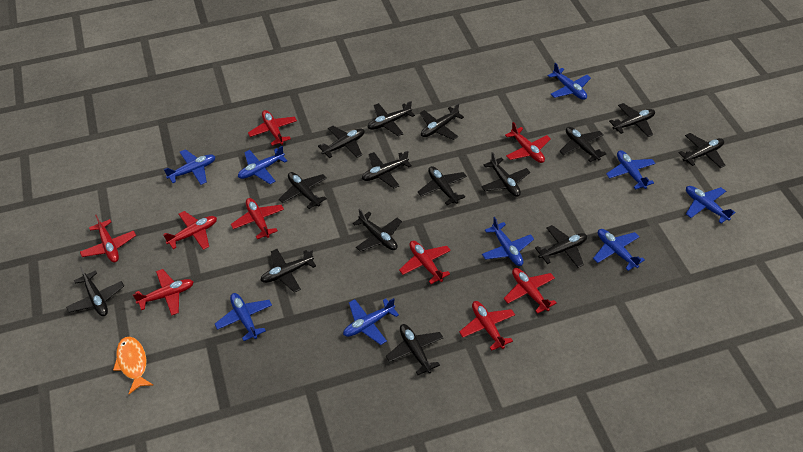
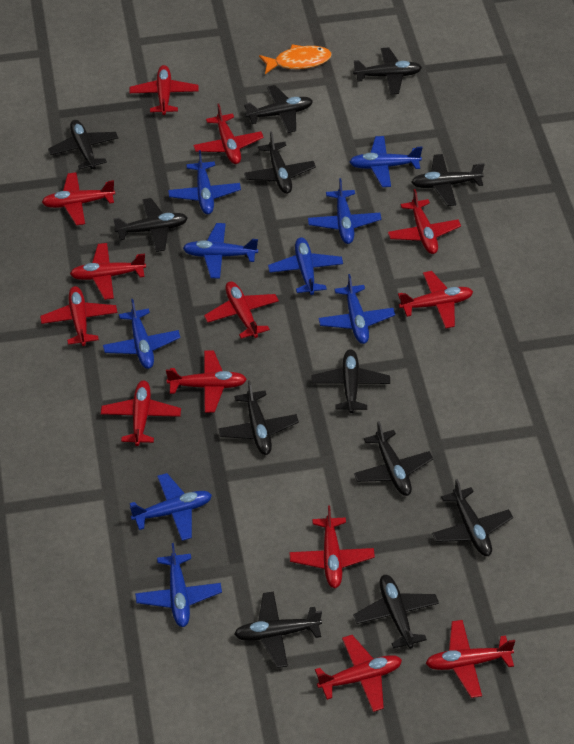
black plane: 15 -> 12
red plane: 9 -> 13

